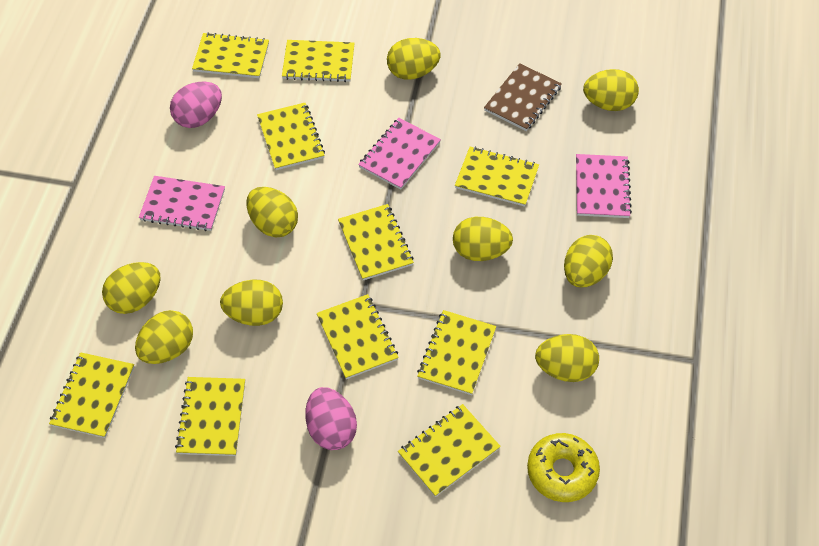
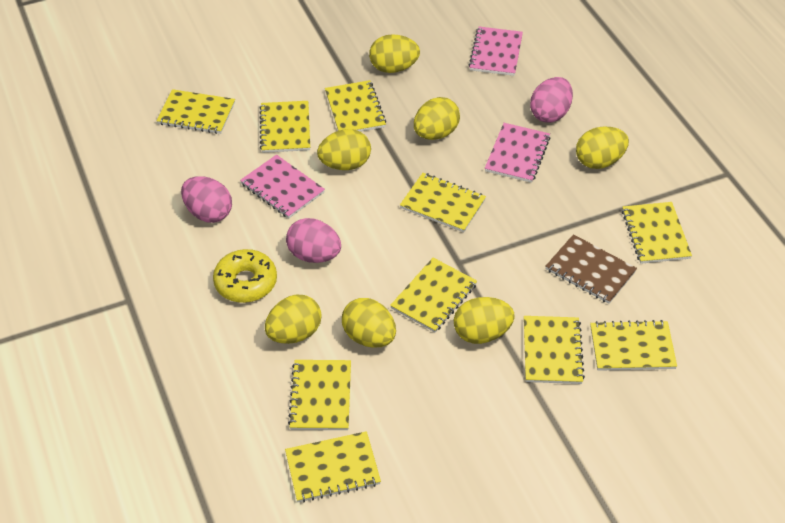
pink egg: 2 -> 3
yellow egg: 9 -> 7

